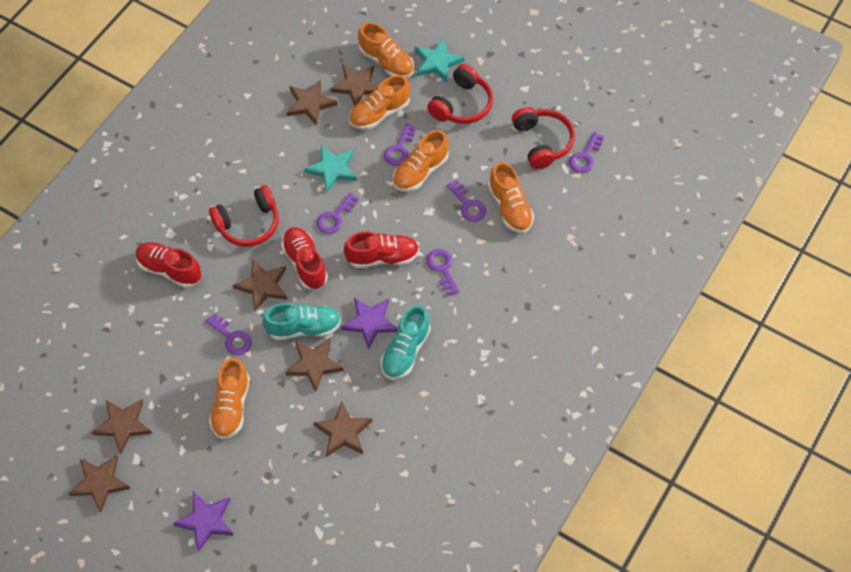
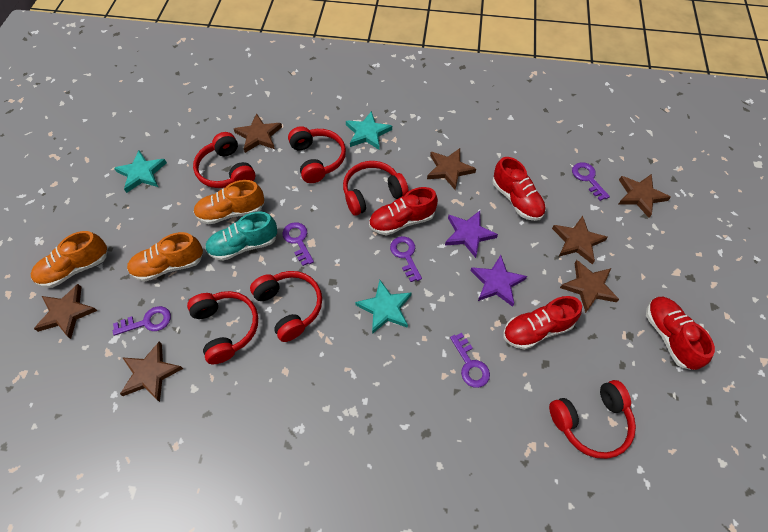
orange shoe: 5 -> 3
purple key: 6 -> 5
red headphones: 3 -> 6
red shoe: 3 -> 4
turquoise shoe: 2 -> 1
turquoise star: 2 -> 3

